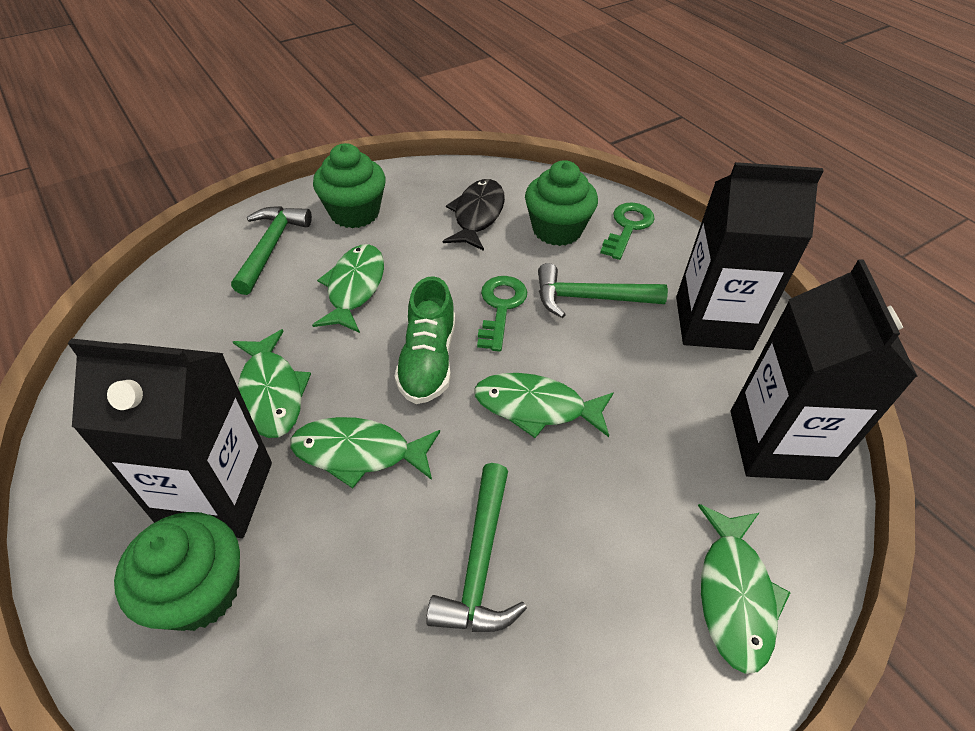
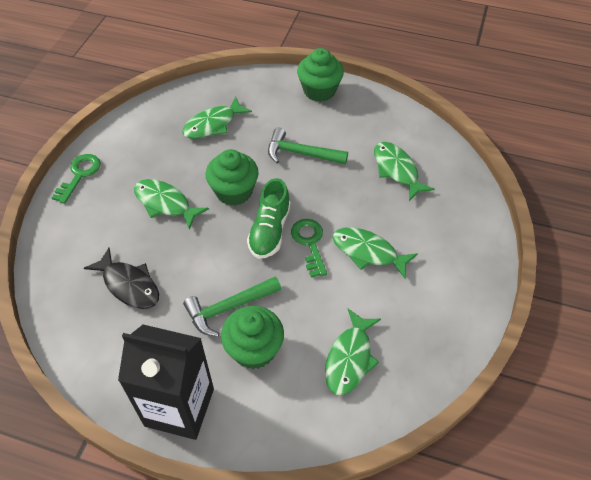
black carton: 3 -> 1
green hammer: 3 -> 2

